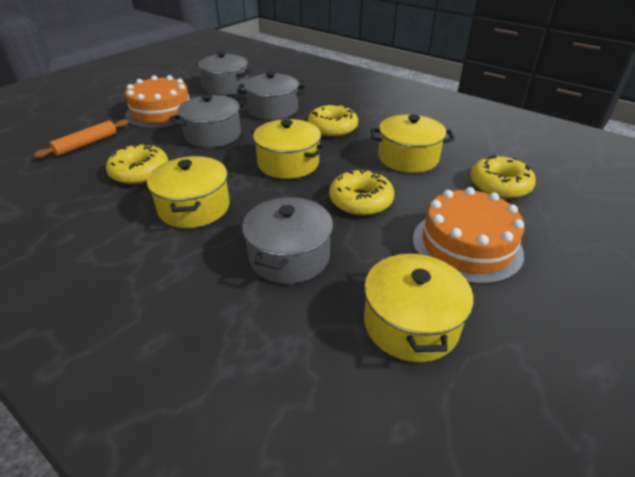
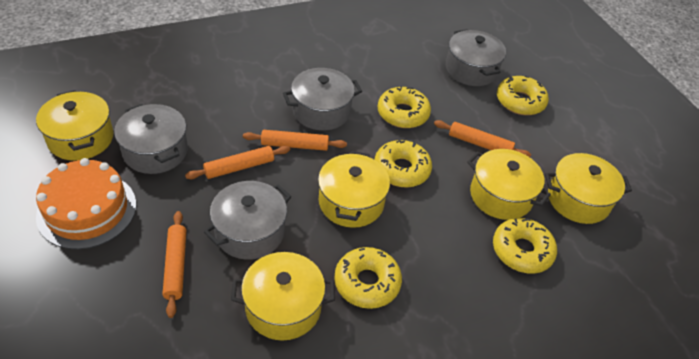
orange cake: 2 -> 1
orange rolling pin: 1 -> 4
yellow donut: 4 -> 5
yellow pot: 4 -> 5

